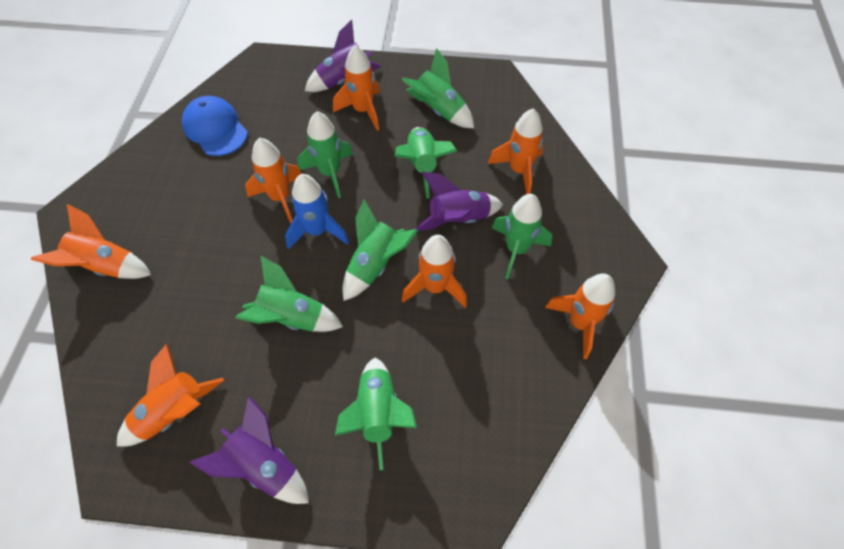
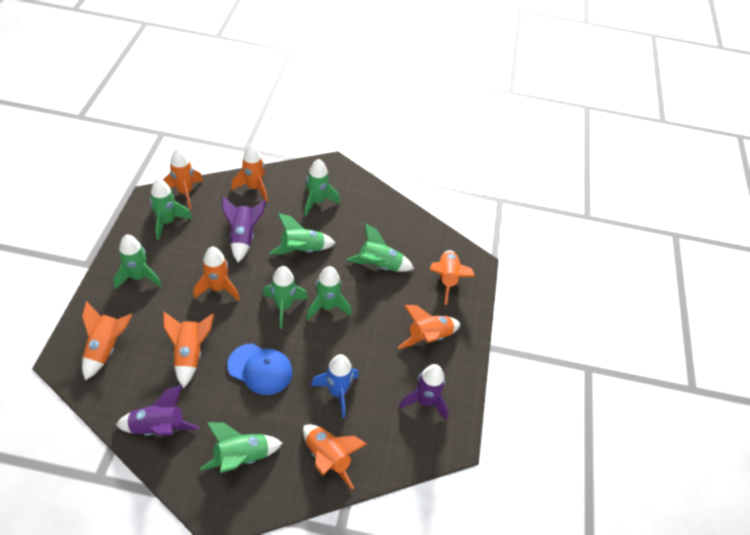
green rocket: 7 -> 8
orange rocket: 7 -> 8

